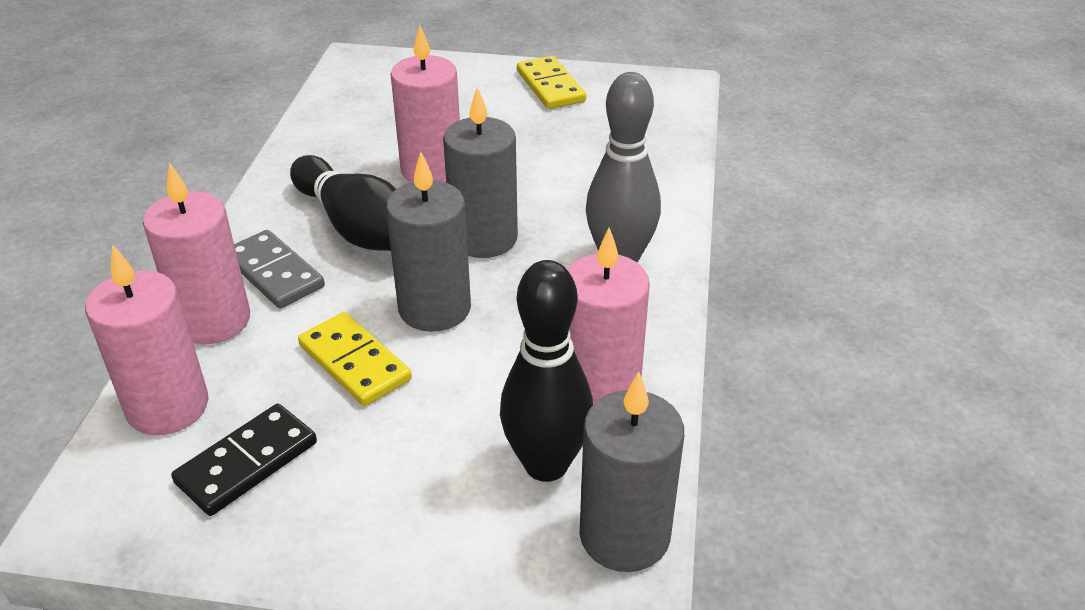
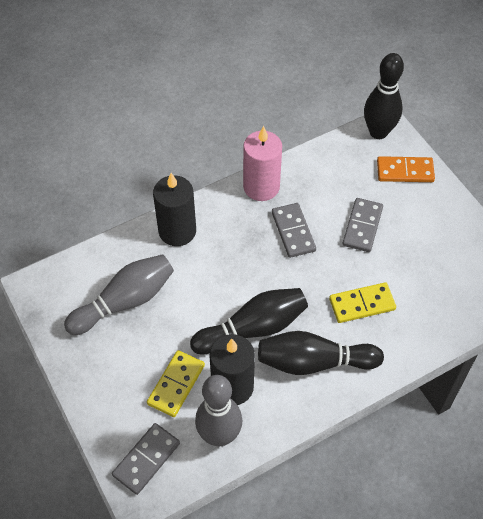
black bowling pin: 2 -> 3
black candle: 0 -> 2
black domino: 1 -> 0
grey bowling pin: 1 -> 2
grey candle: 3 -> 0
grey domino: 1 -> 3
orange domino: 0 -> 1
pink candle: 4 -> 1

